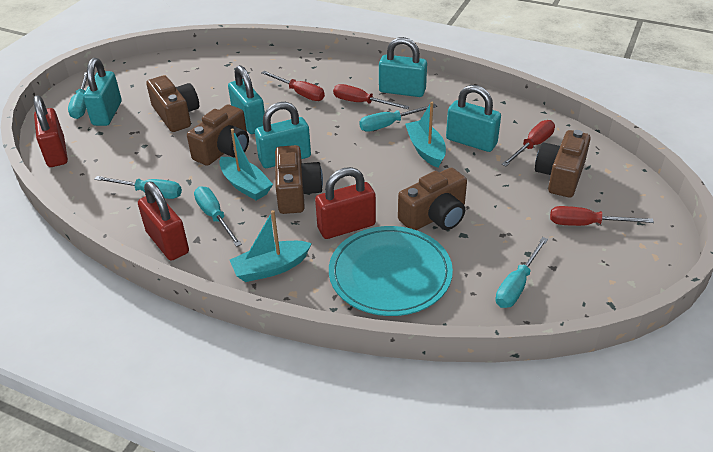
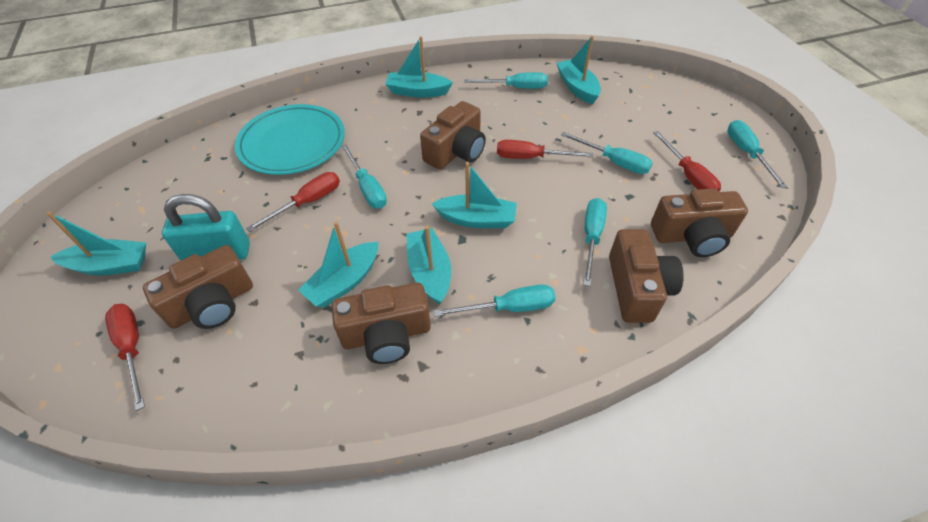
red padlock: 3 -> 0
turquoise boat: 3 -> 6
turquoise padlock: 5 -> 1
turquoise screwdriver: 5 -> 6

